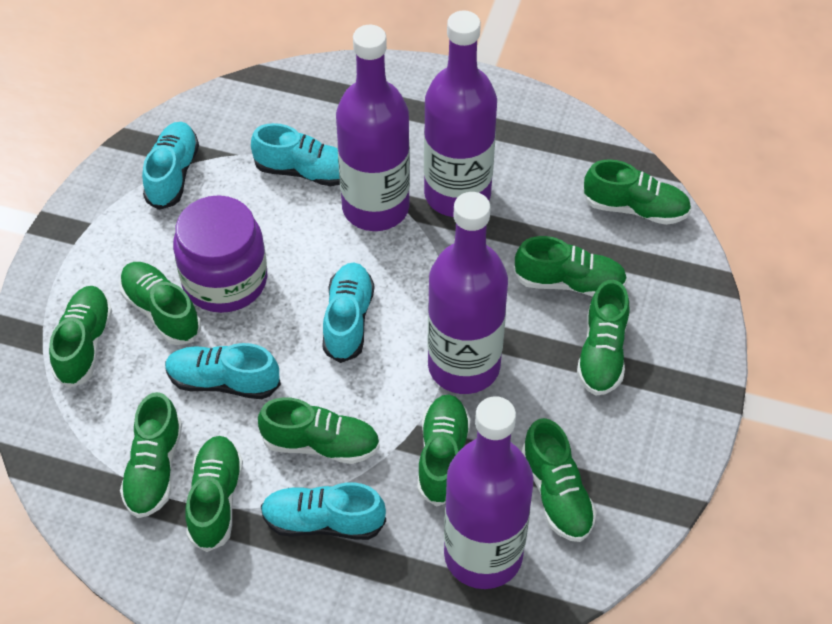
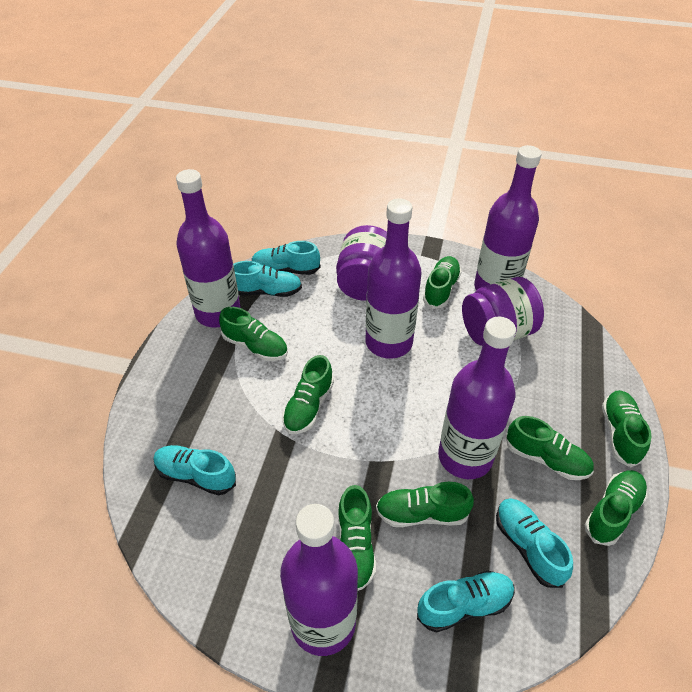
green shoe: 10 -> 8
purple bottle: 4 -> 5
purple jar: 1 -> 2

